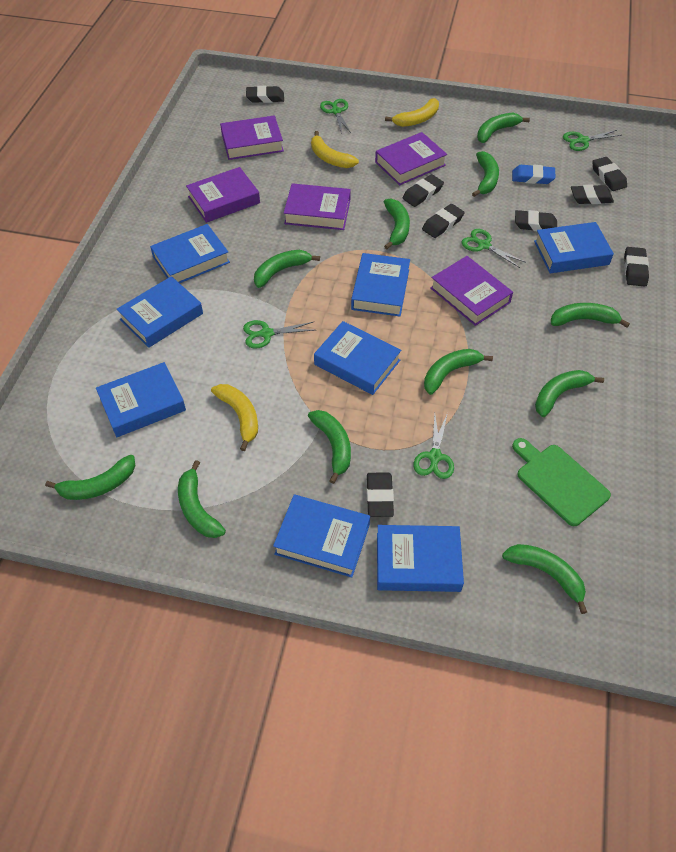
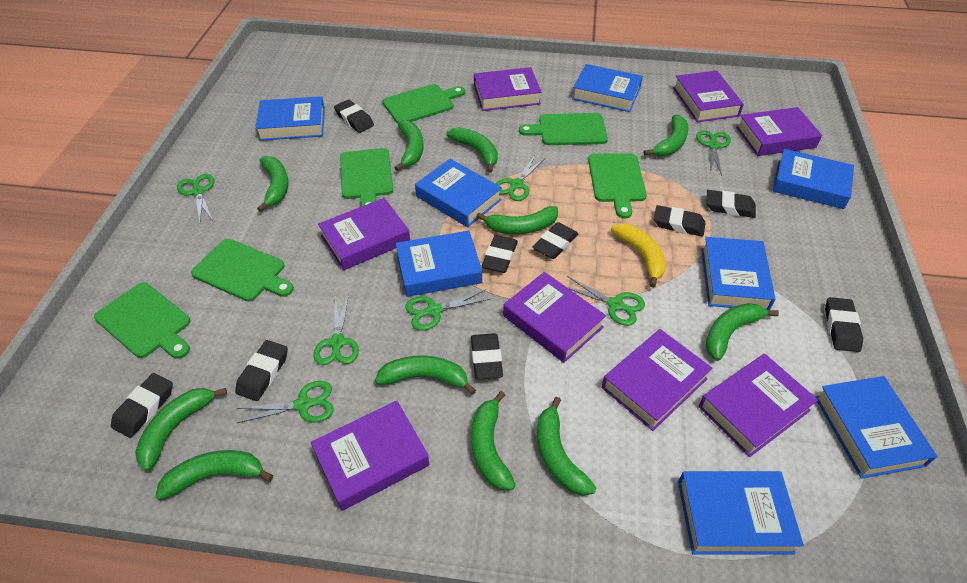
black eraser: 8 -> 9
blue eraser: 1 -> 0
green cutting board: 1 -> 6
green scissors: 5 -> 7
purple book: 5 -> 8
yellow banana: 3 -> 1

